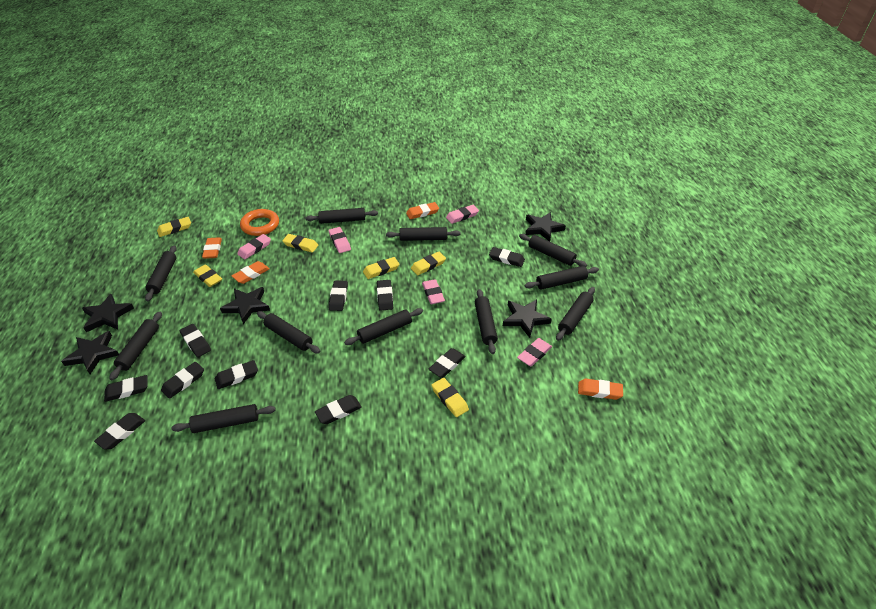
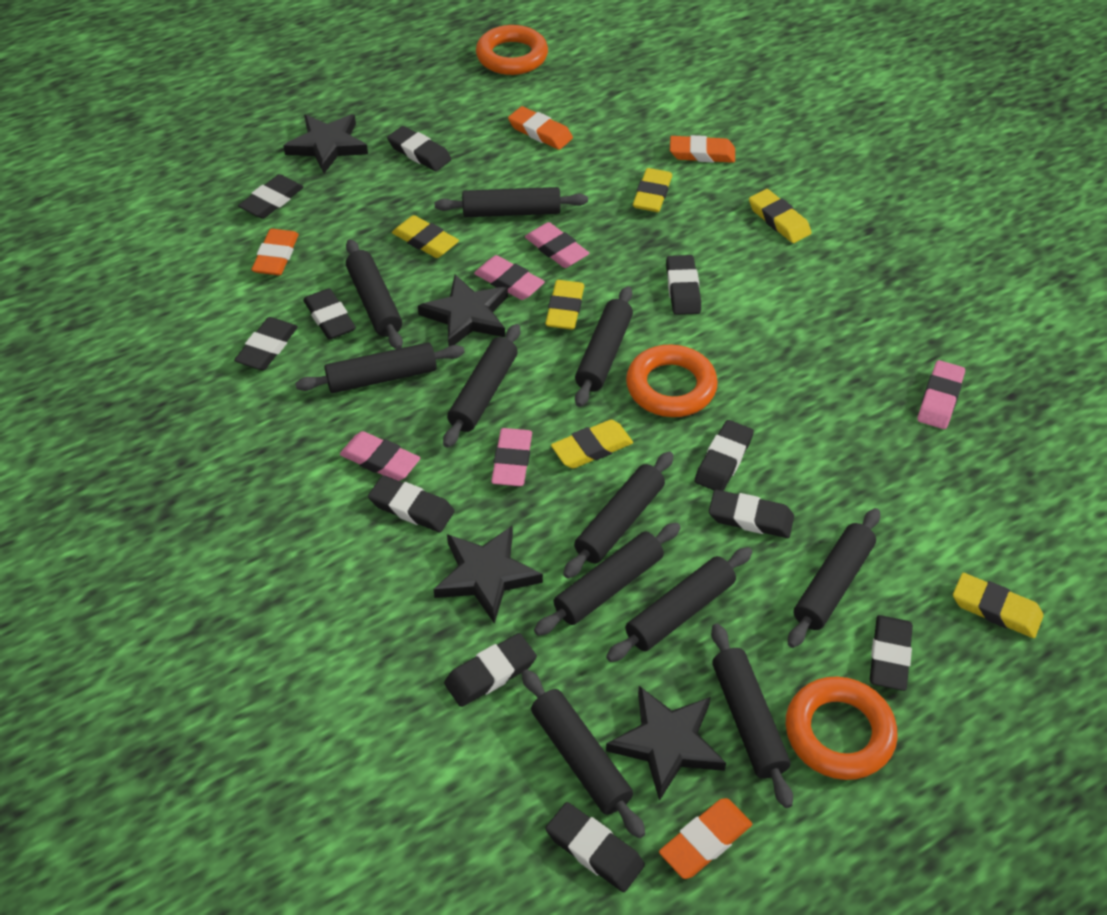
black eraser: 10 -> 11
black star: 5 -> 4
orange ring: 1 -> 3

